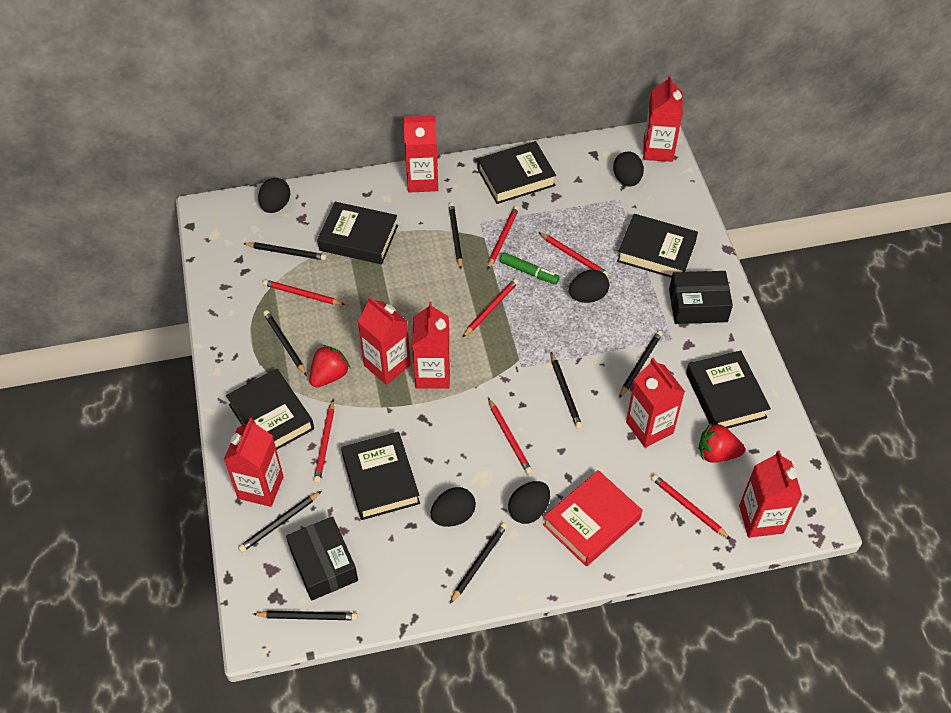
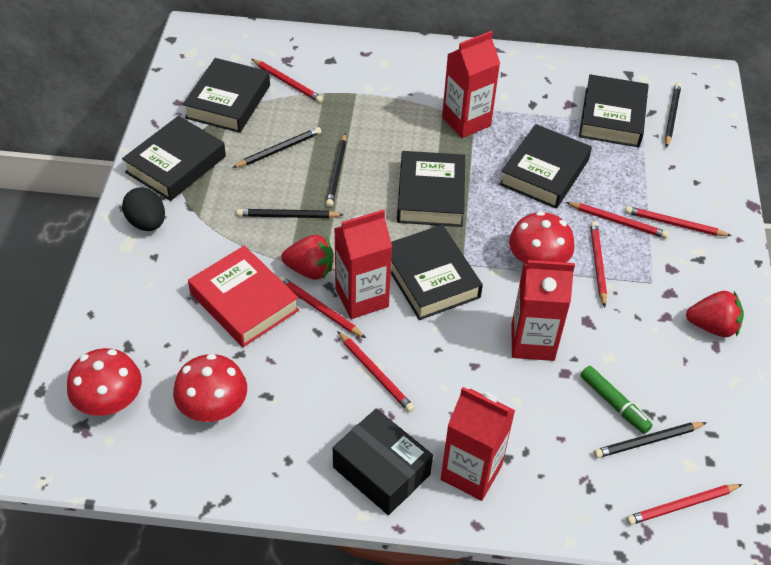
black box: 2 -> 1
black egg: 5 -> 1
black pencil: 8 -> 5
red carton: 7 -> 4
red mushroom: 0 -> 3

